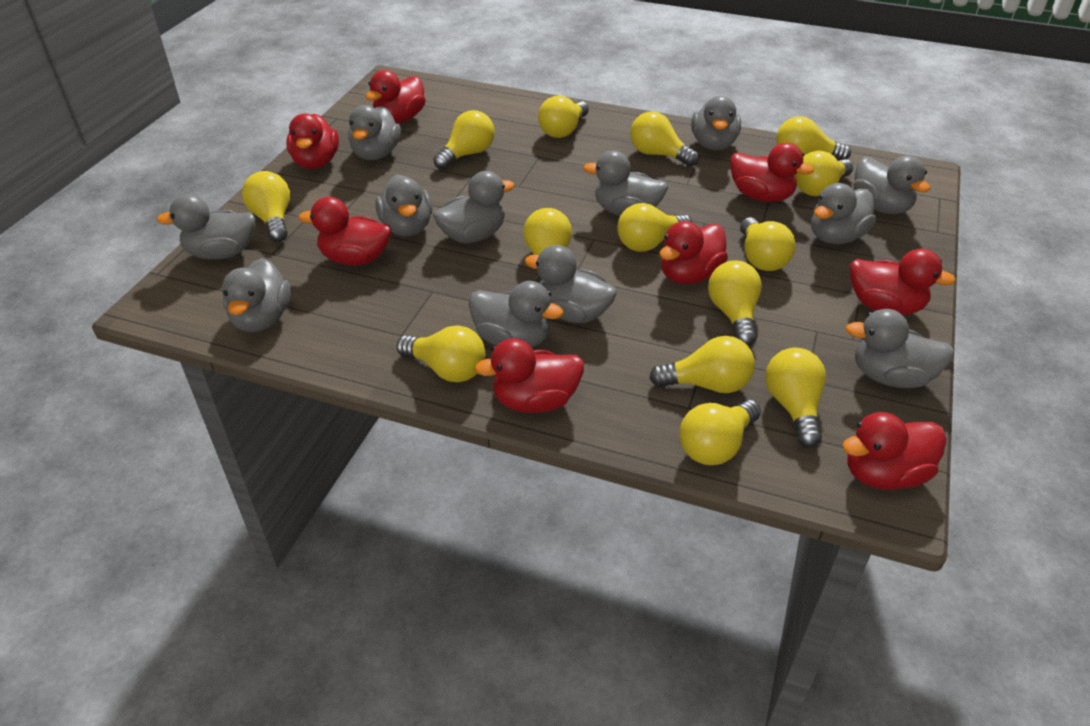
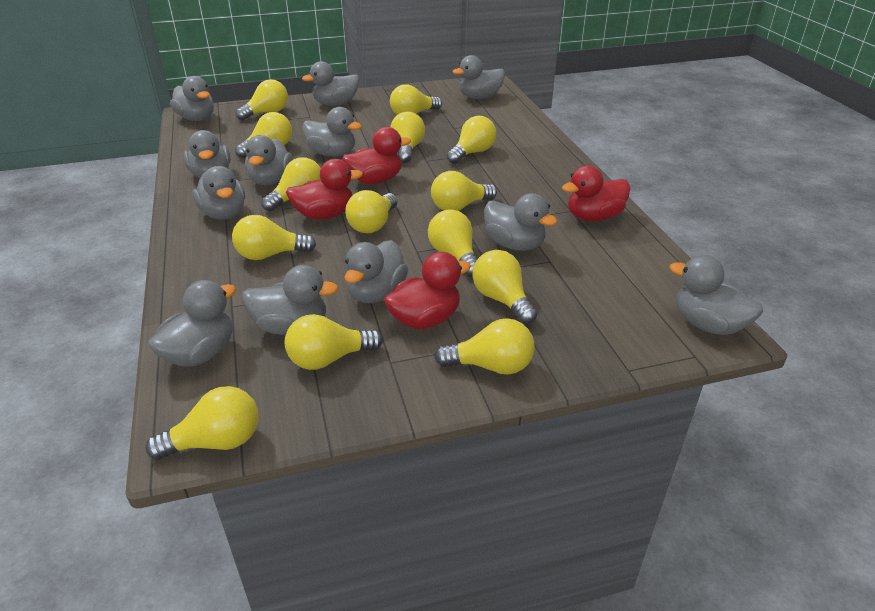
red duck: 8 -> 4

